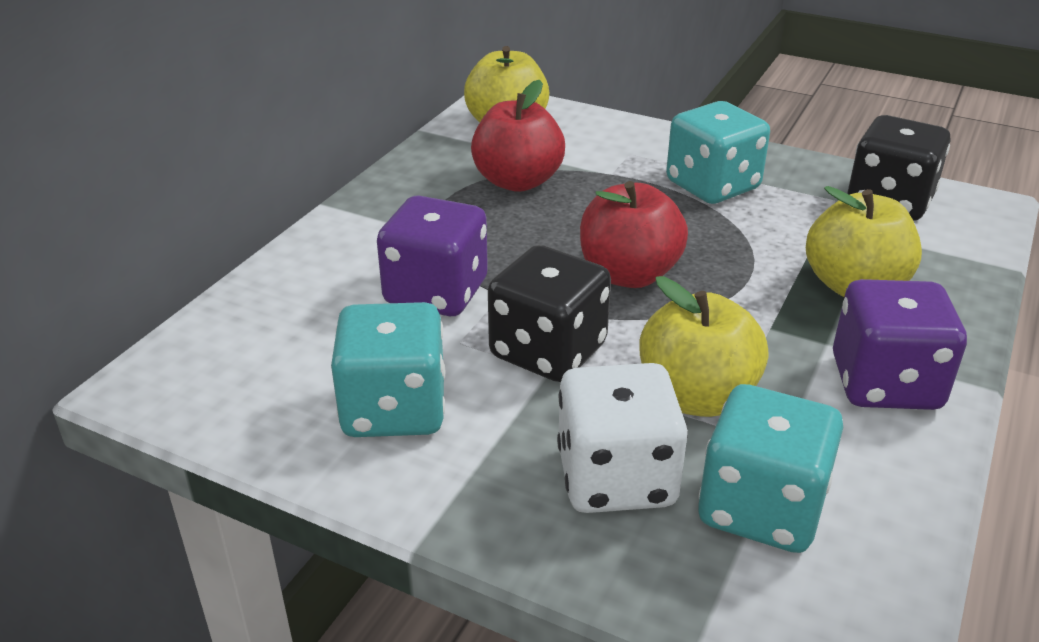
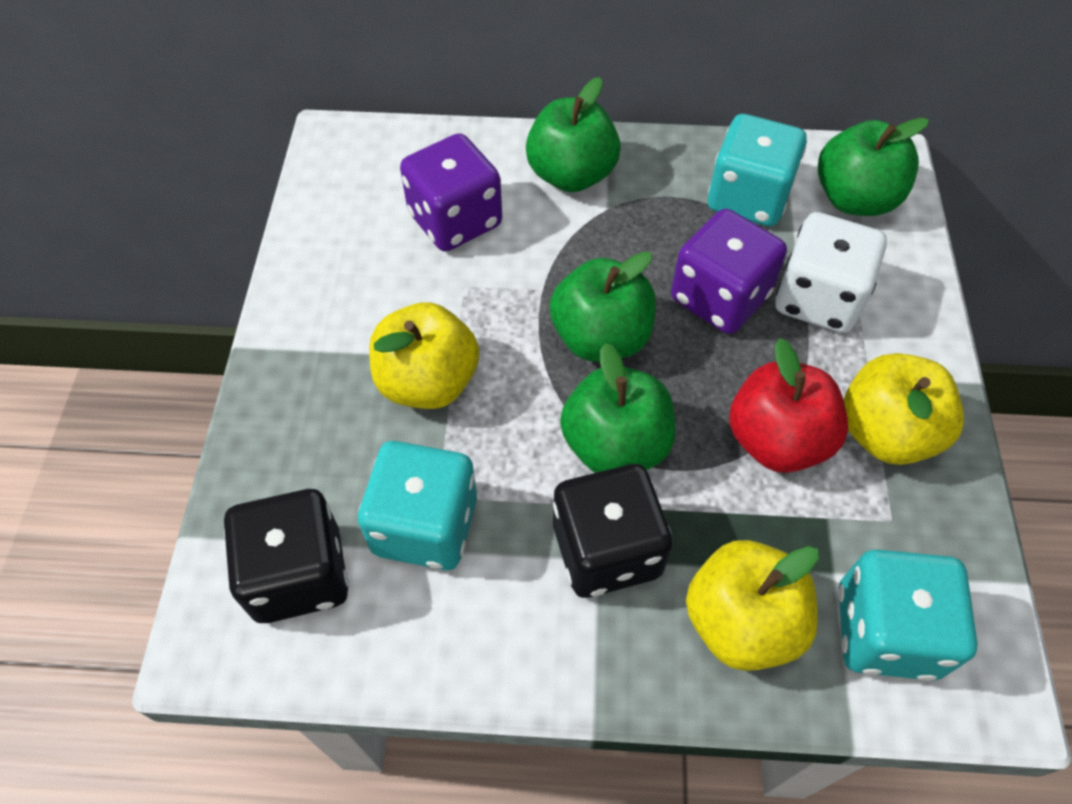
green apple: 0 -> 4
red apple: 2 -> 1

